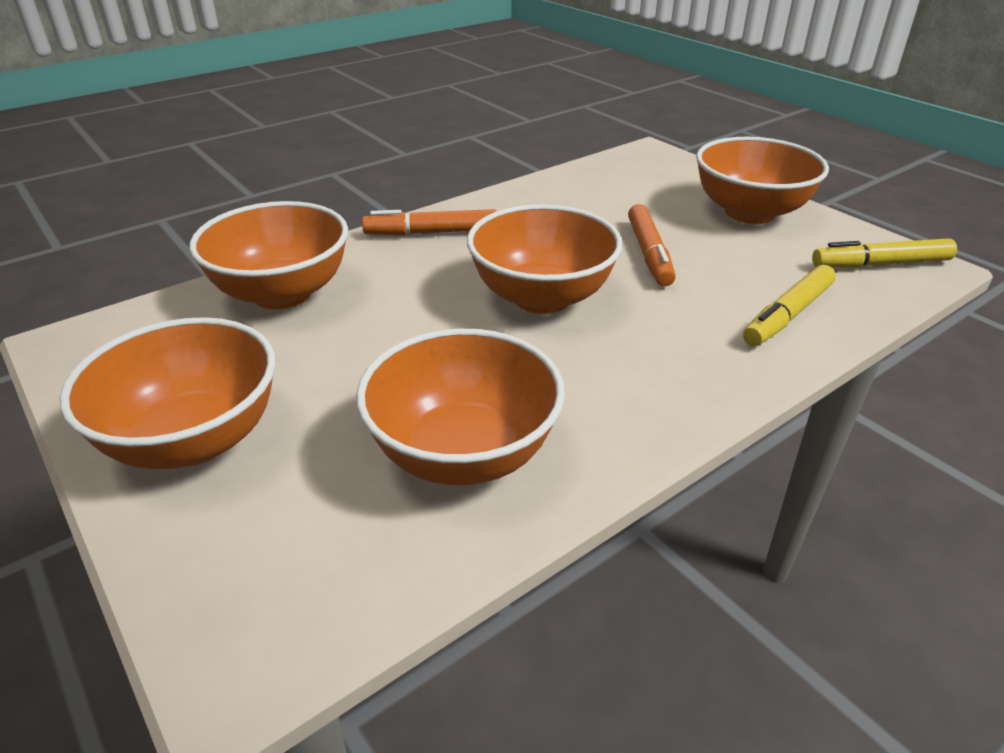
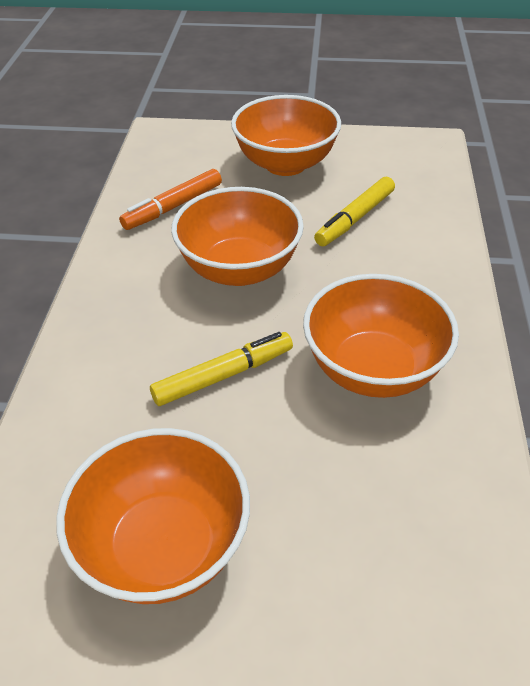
orange bowl: 5 -> 4
orange marker: 2 -> 1

